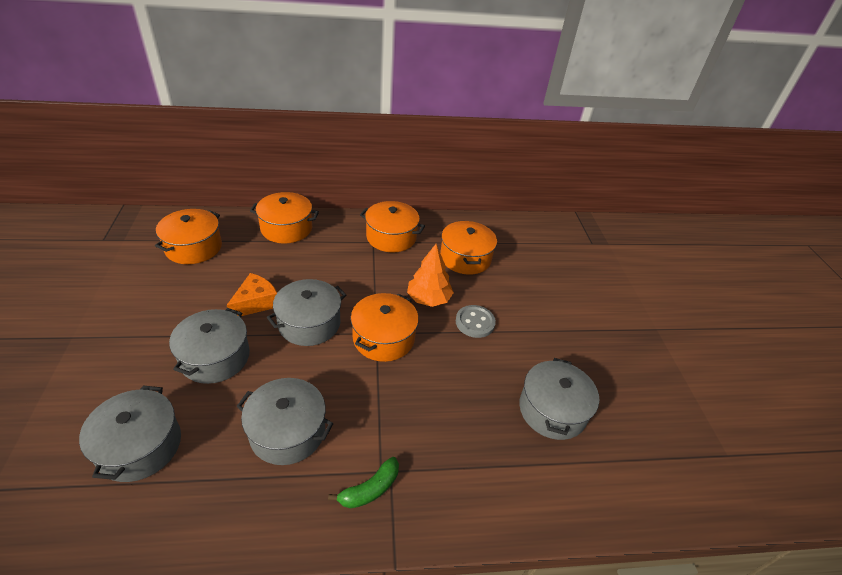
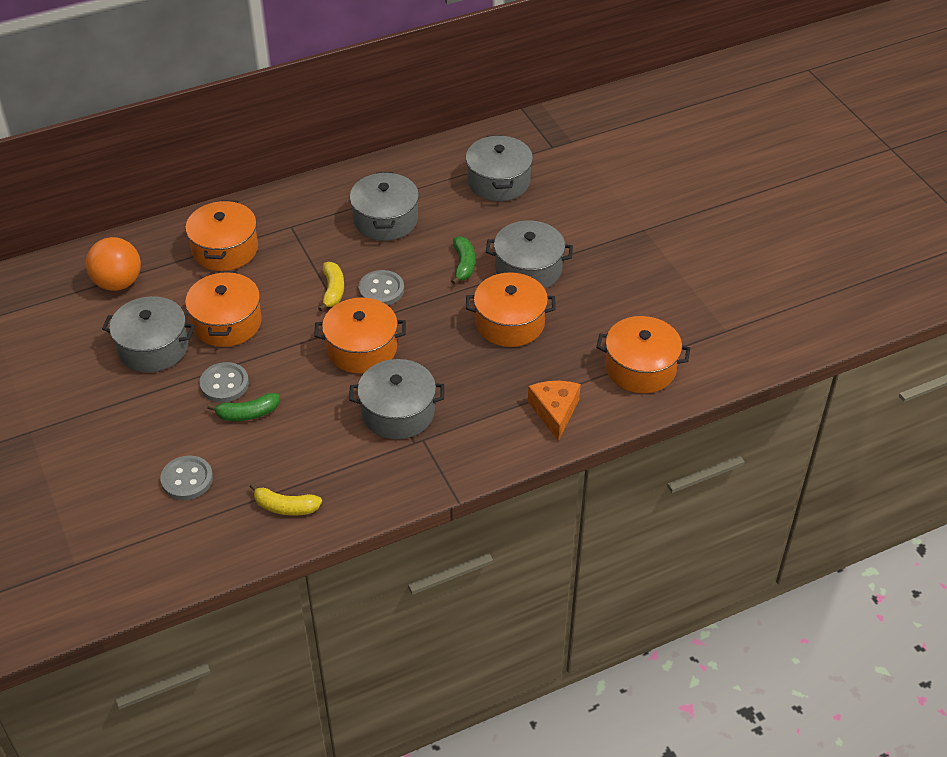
green banana: 1 -> 2
grey button: 1 -> 3
orange ball: 0 -> 1
orange tree: 1 -> 0
yellow banana: 0 -> 2

